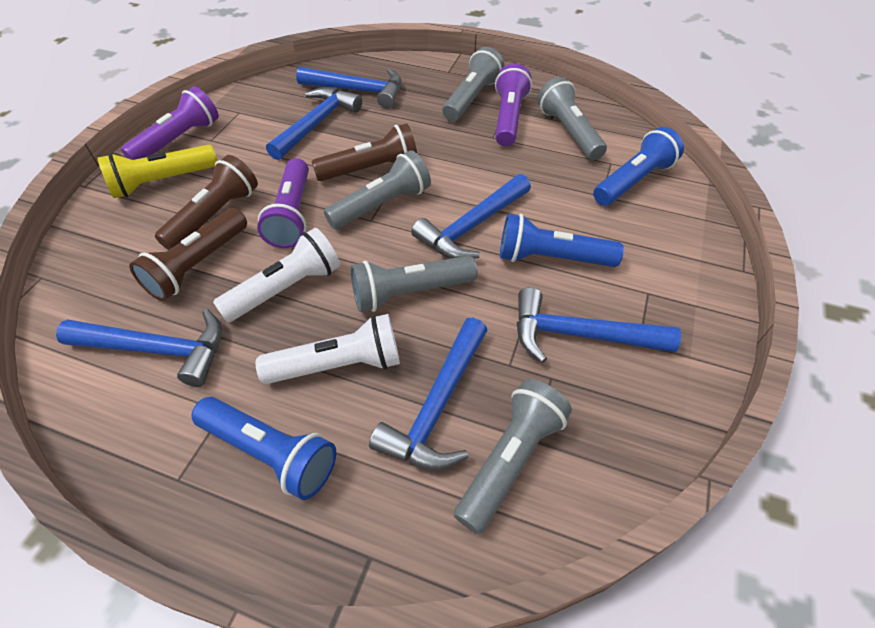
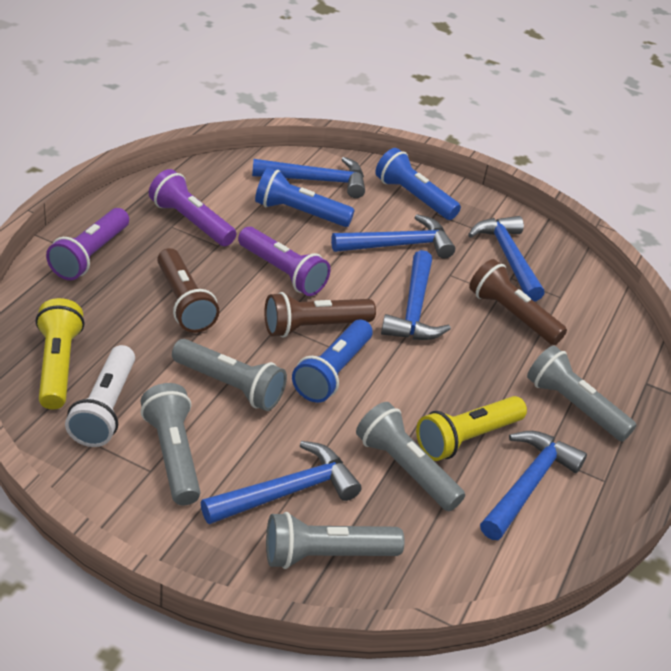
white flashlight: 2 -> 1
yellow flashlight: 1 -> 2

